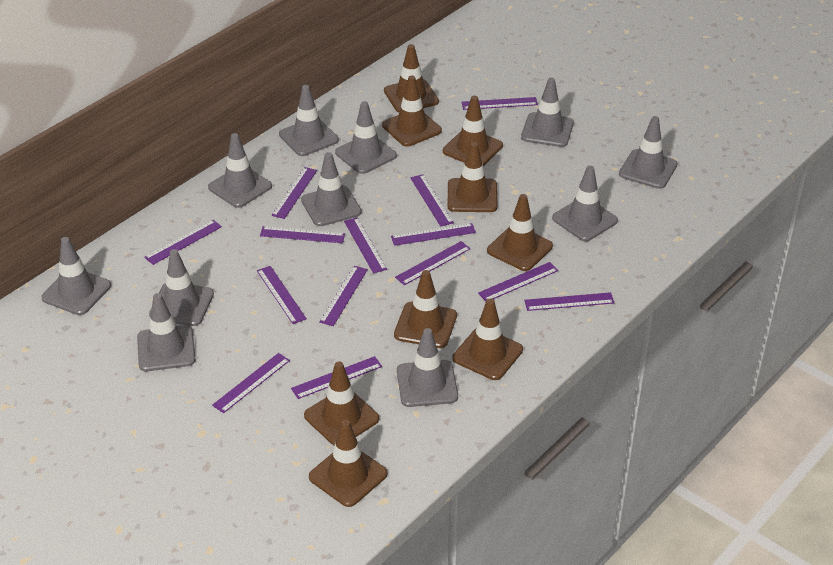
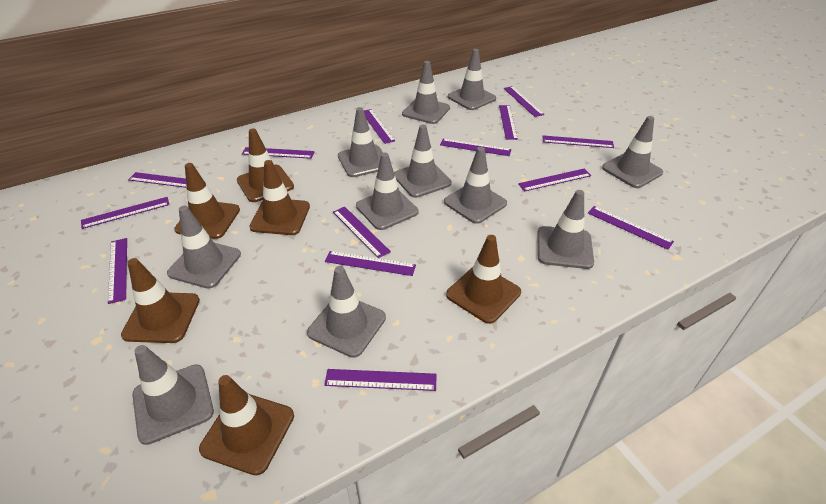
brown traffic cone: 9 -> 6

